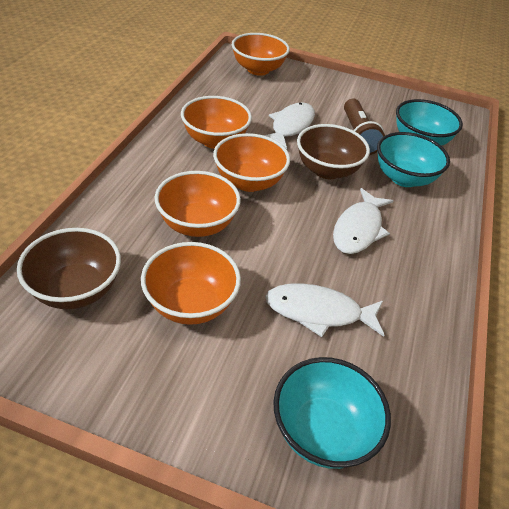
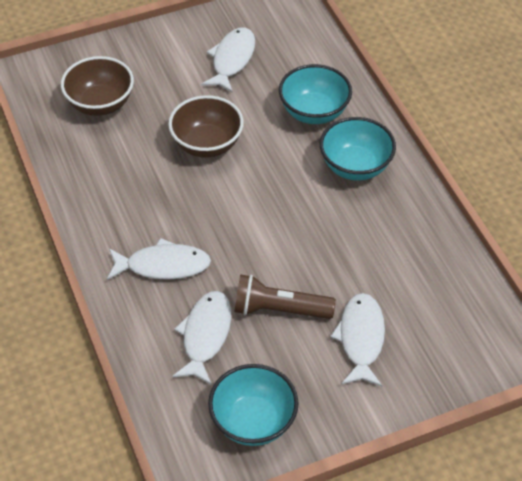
orange bowl: 5 -> 0
white fish: 3 -> 4

